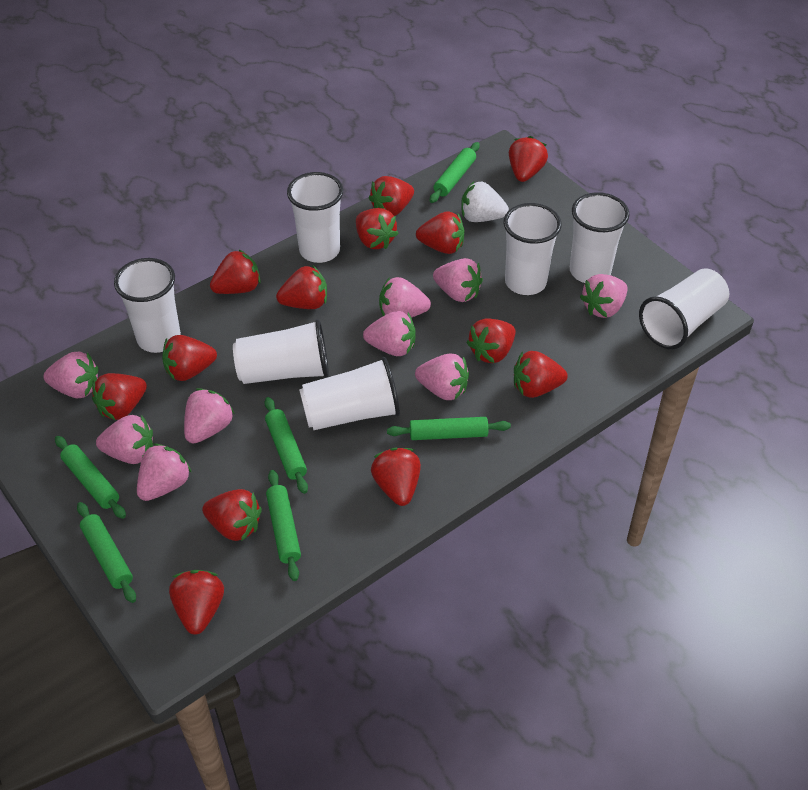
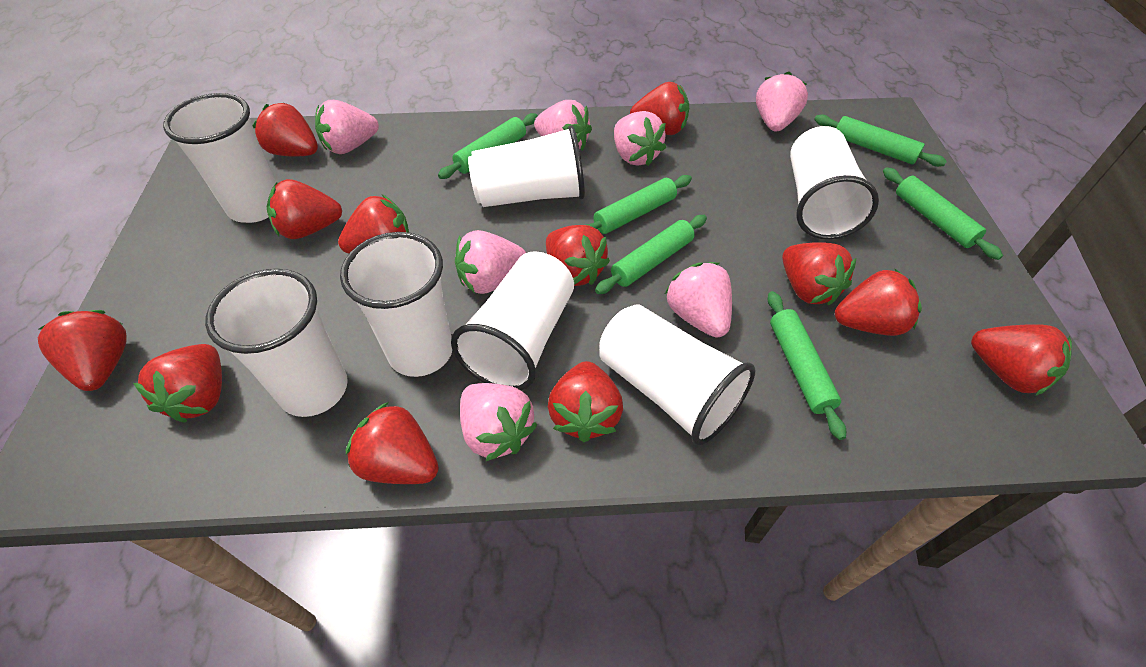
pink strawberry: 9 -> 7
red strawberry: 13 -> 12
white strawberry: 1 -> 0

